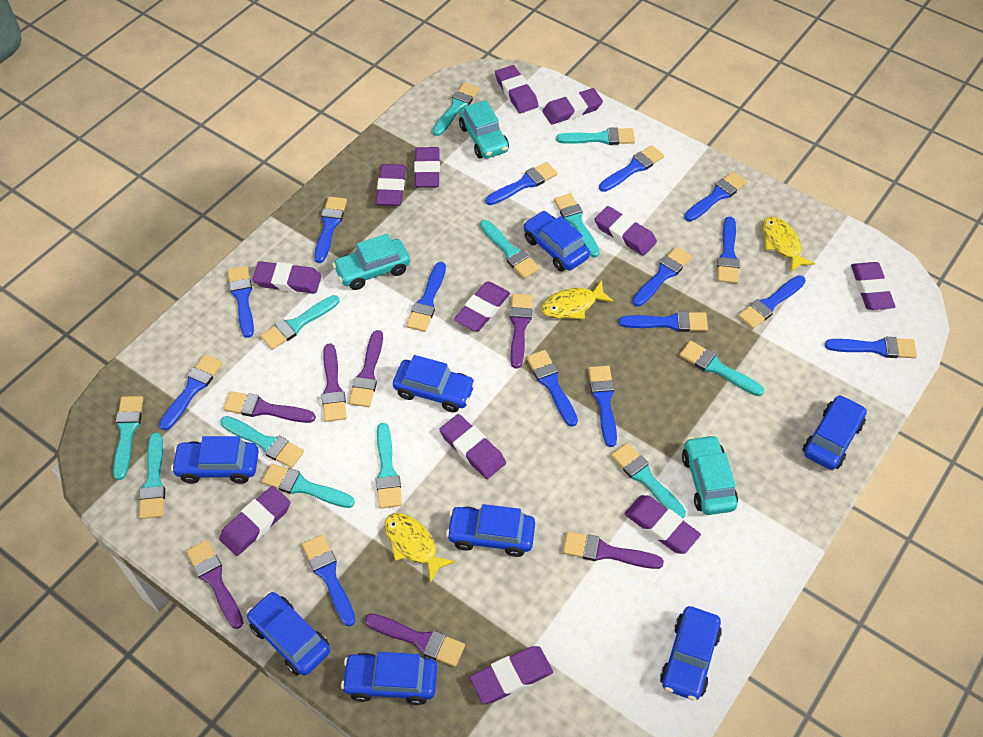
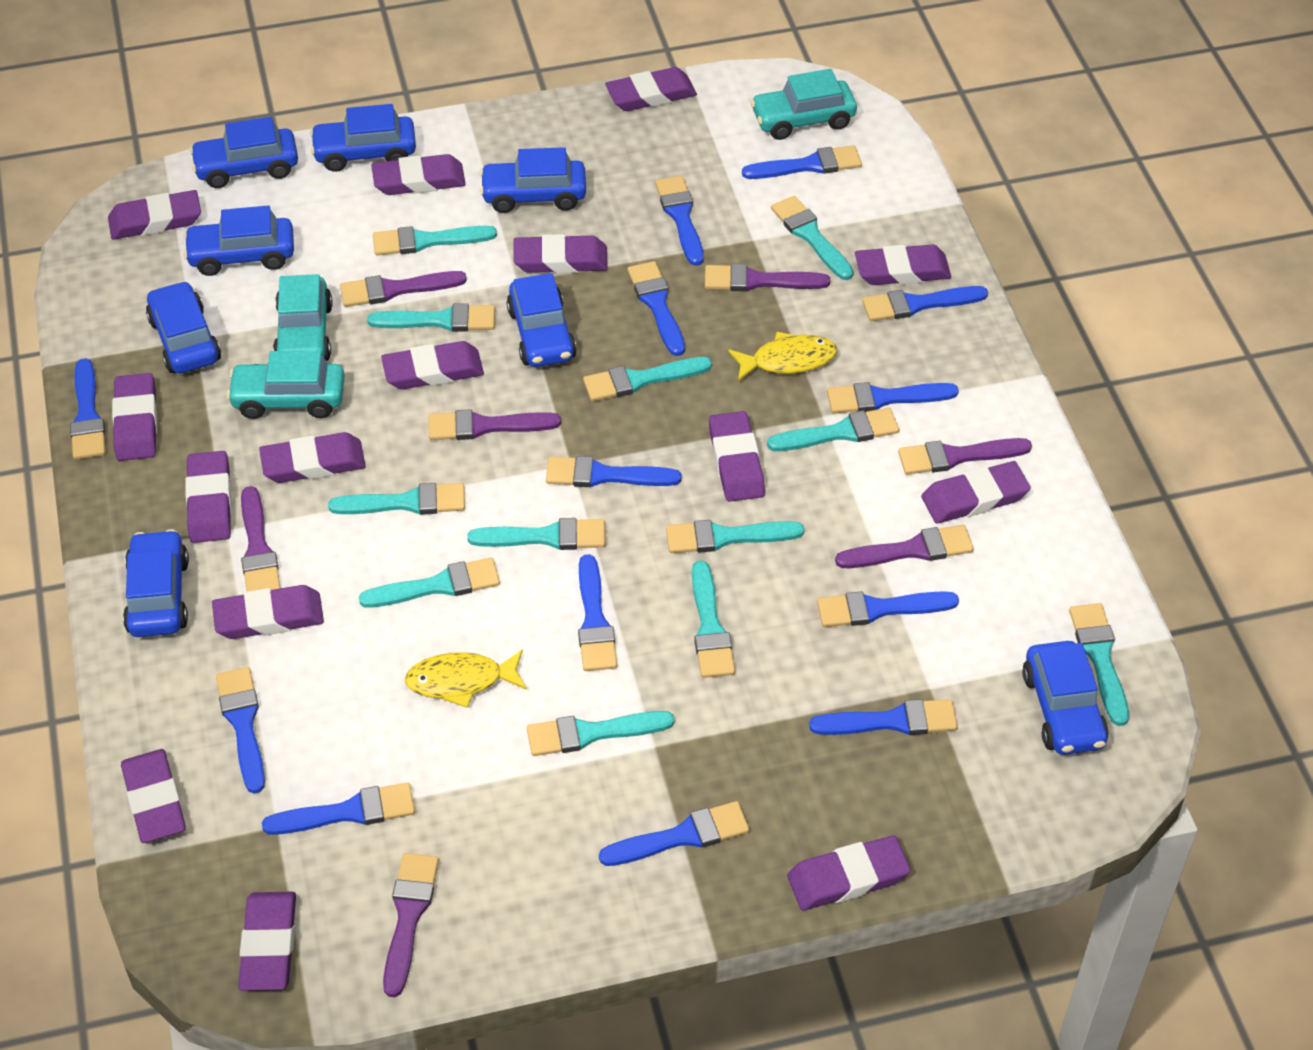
blue brush: 15 -> 13
purple eraser: 12 -> 15
yellow fish: 3 -> 2

